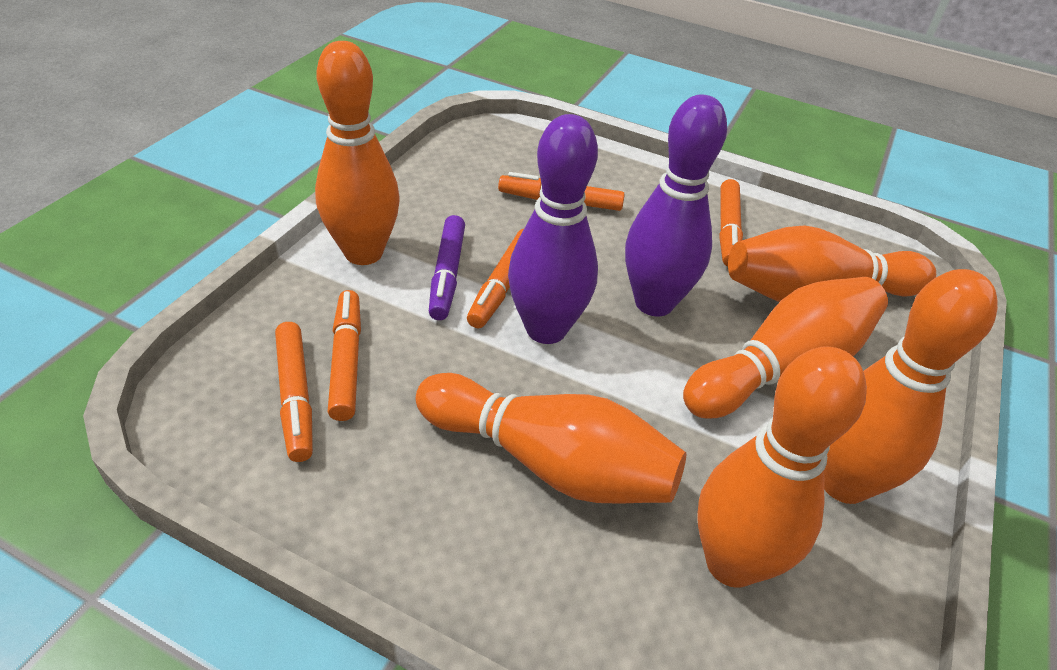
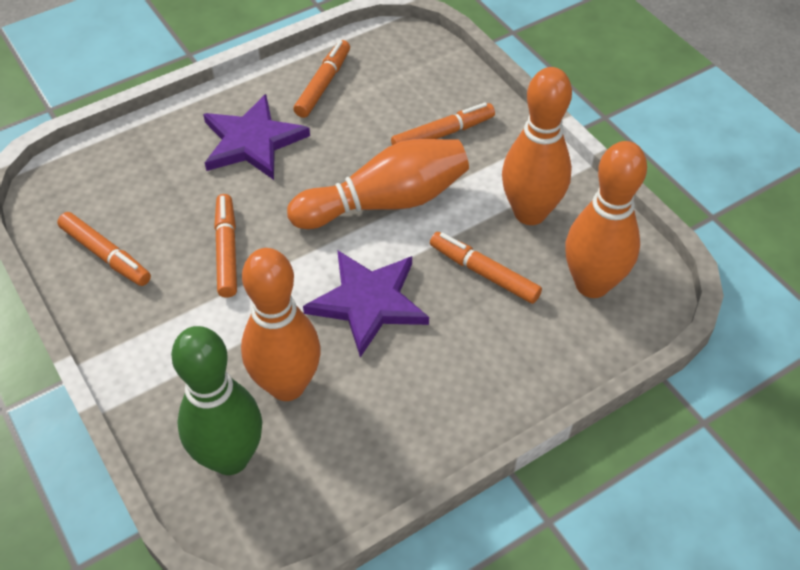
green bowling pin: 0 -> 1
orange bowling pin: 6 -> 4
purple bowling pin: 2 -> 0
purple marker: 1 -> 0
purple star: 0 -> 2

